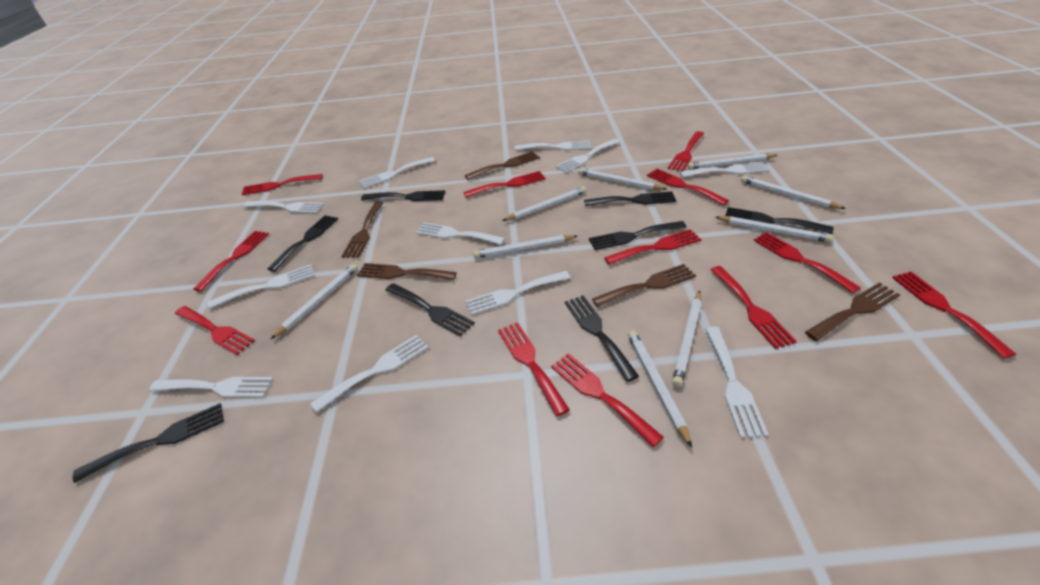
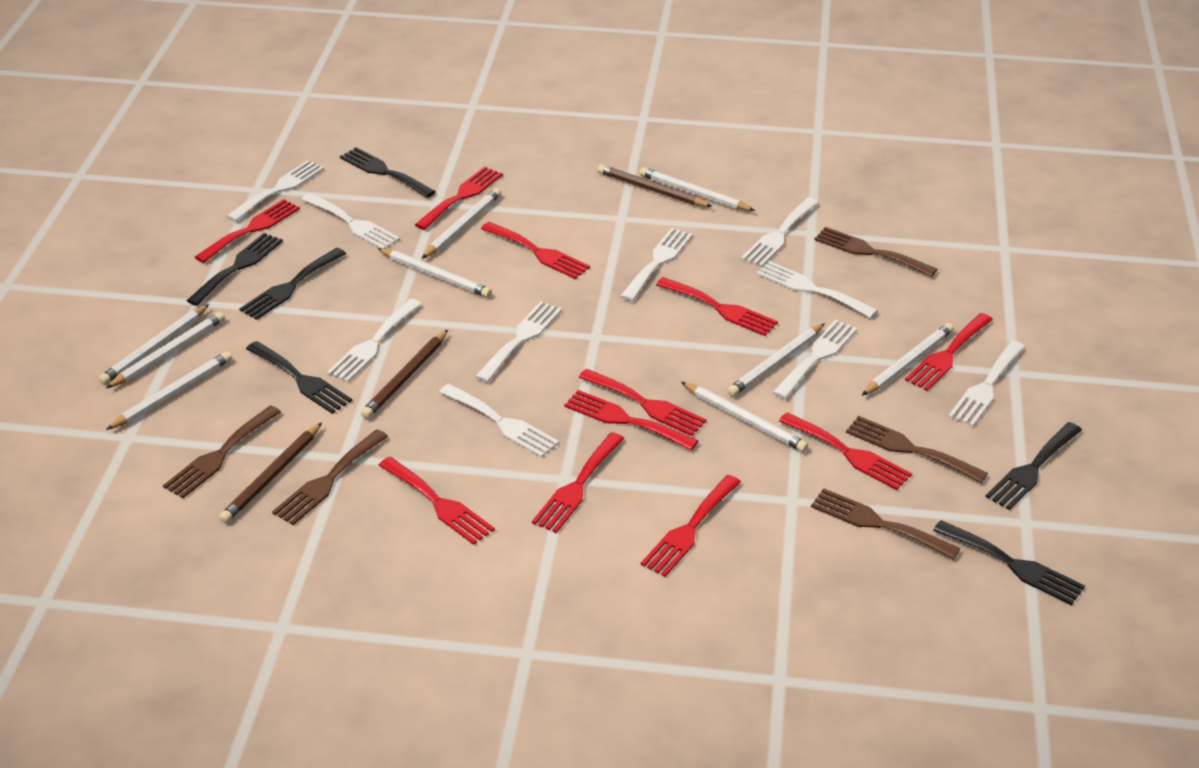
black fork: 8 -> 6
brown pencil: 0 -> 3
red fork: 12 -> 11
white fork: 11 -> 10

